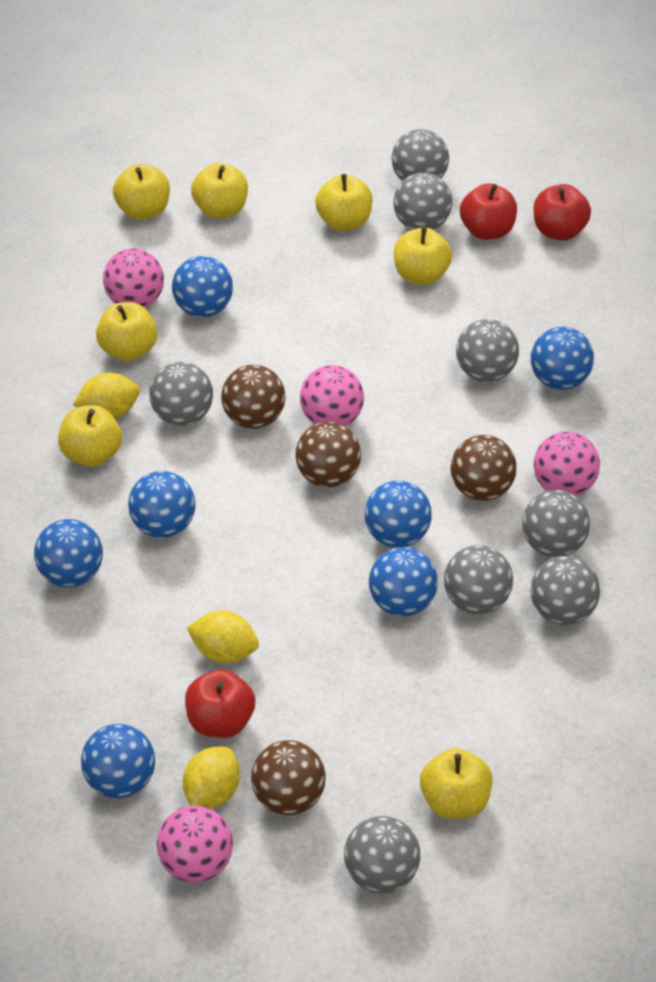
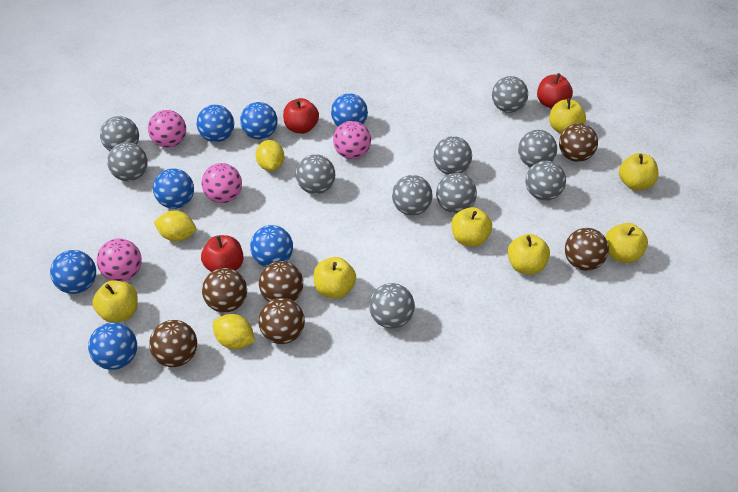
brown ball: 4 -> 6
grey ball: 8 -> 10

